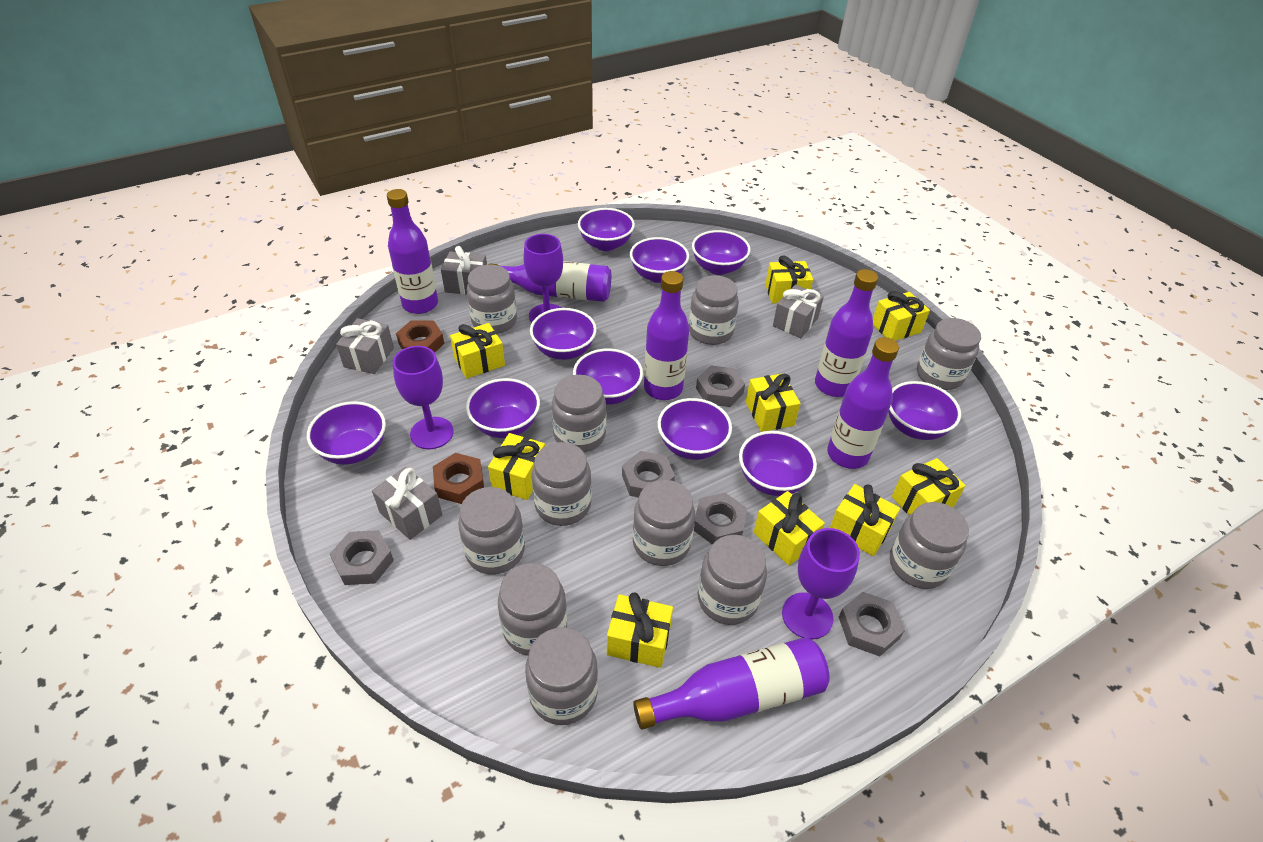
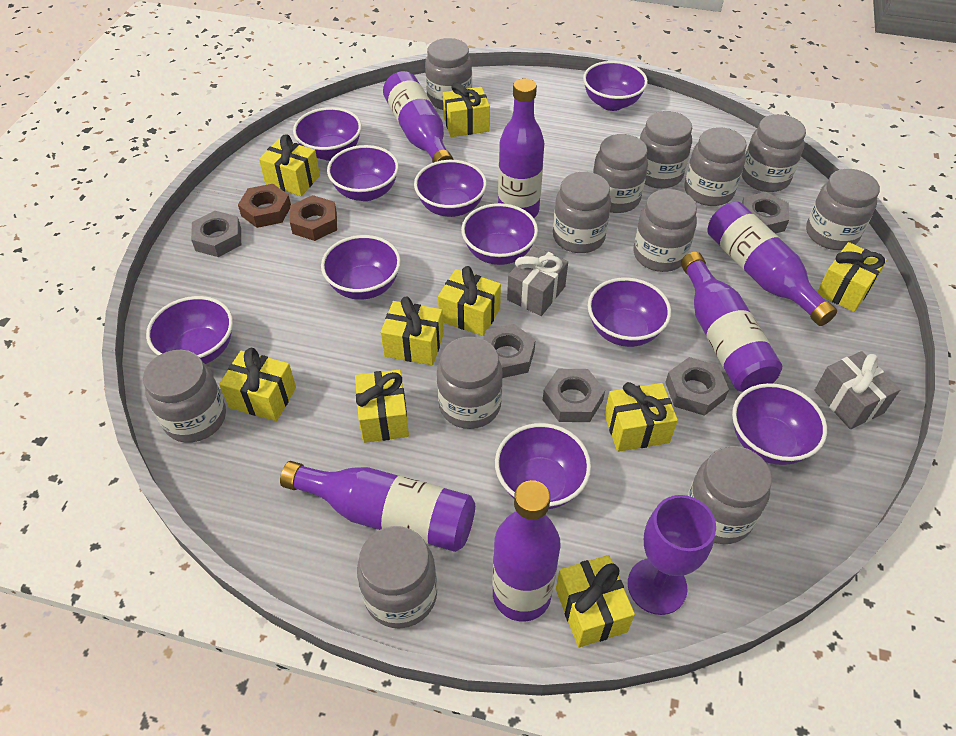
grey gift: 4 -> 2
grey jar: 11 -> 12
purple goblet: 3 -> 1

